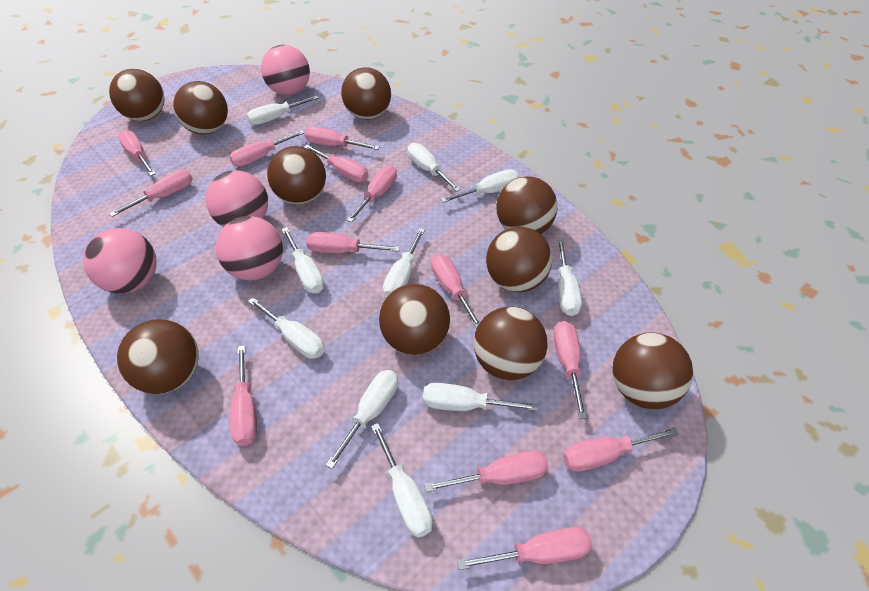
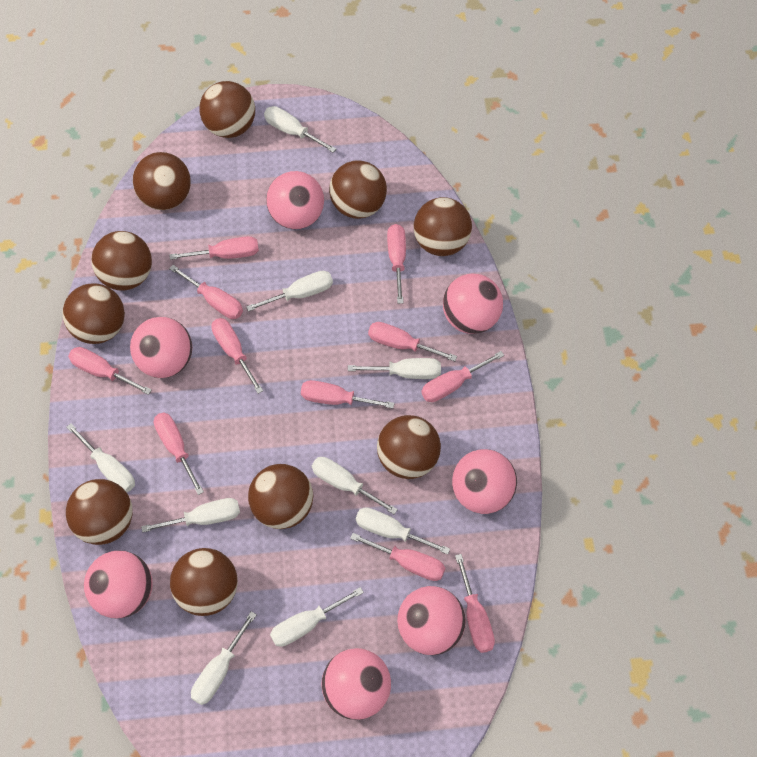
pink ball: 4 -> 7
pink screwdriver: 13 -> 11
white screwdriver: 10 -> 9

